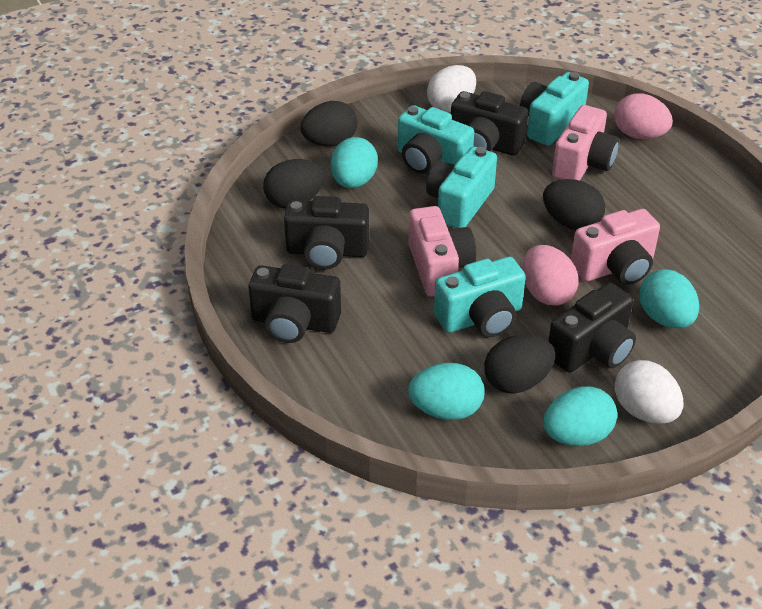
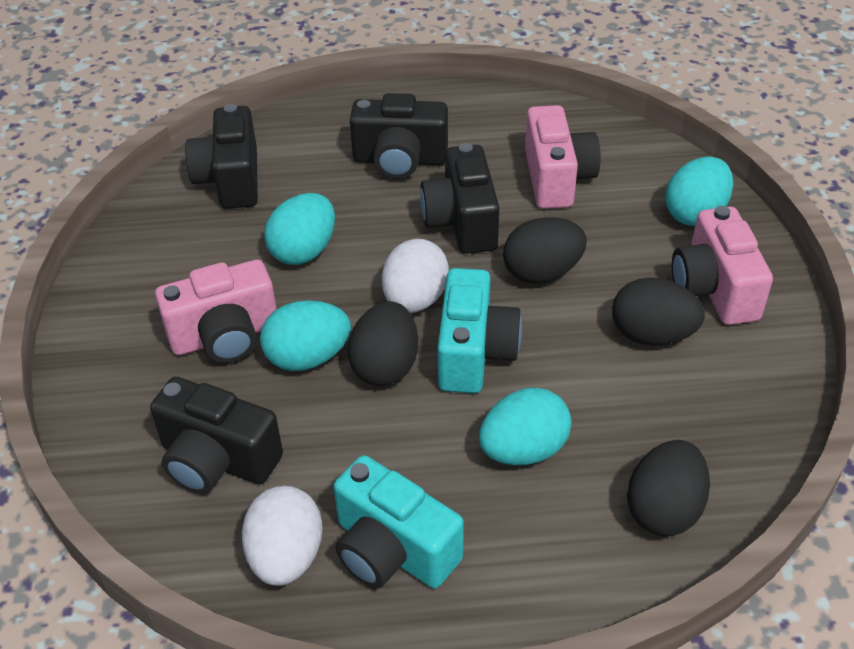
pink egg: 2 -> 0
turquoise camera: 4 -> 2

